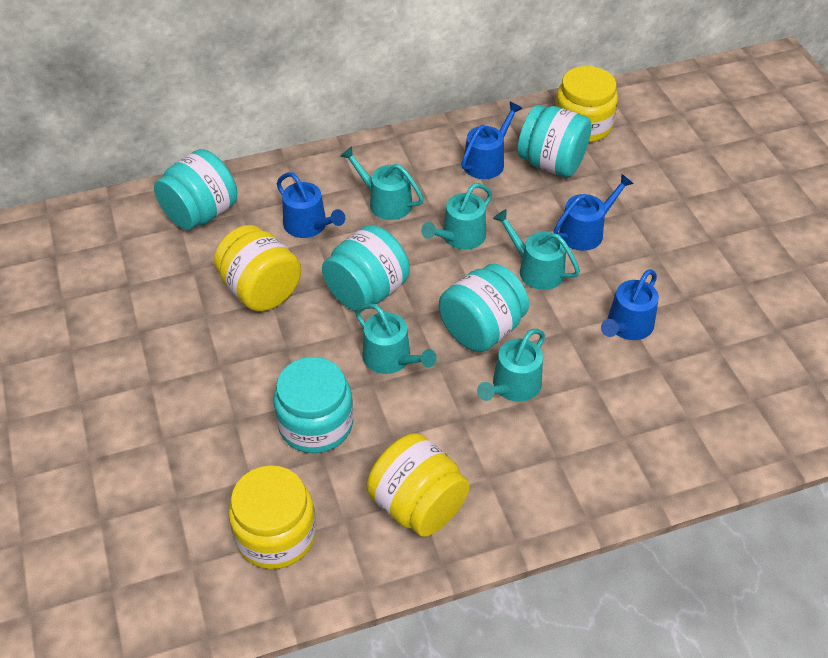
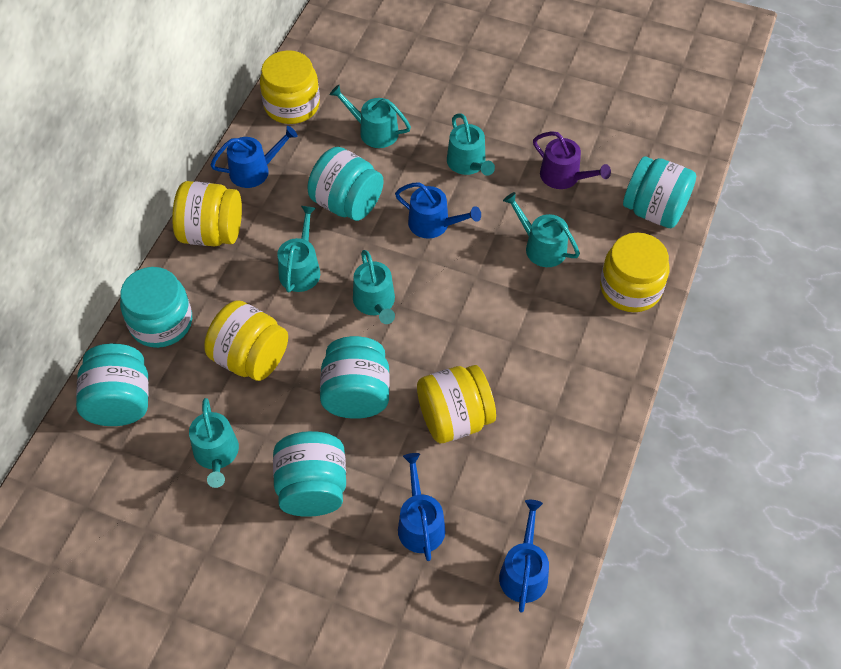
purple watering can: 0 -> 1
turquoise jar: 5 -> 6
turquoise watering can: 5 -> 6
yellow jar: 4 -> 5

